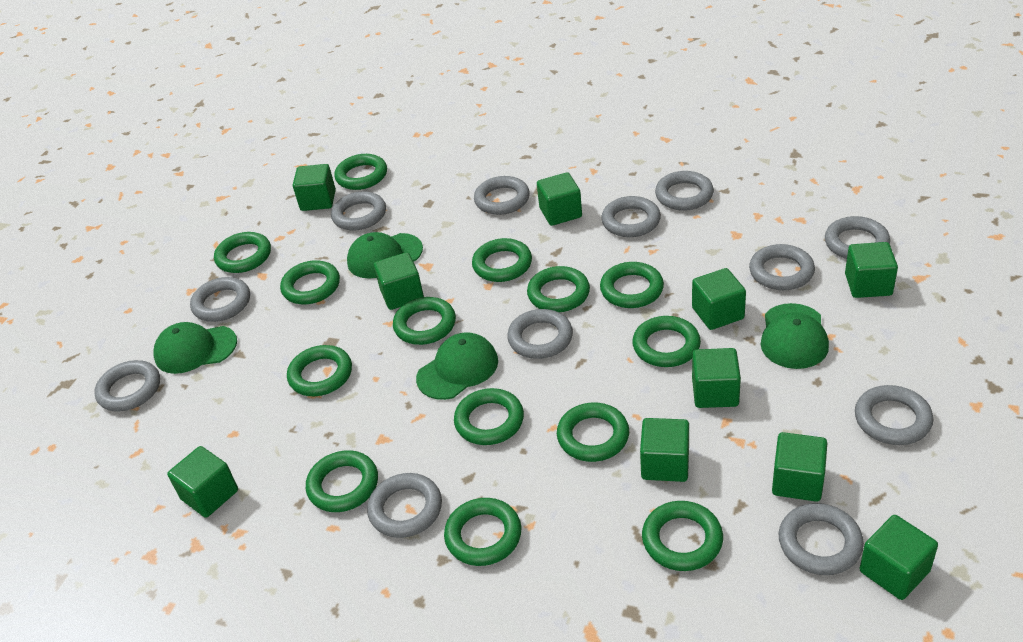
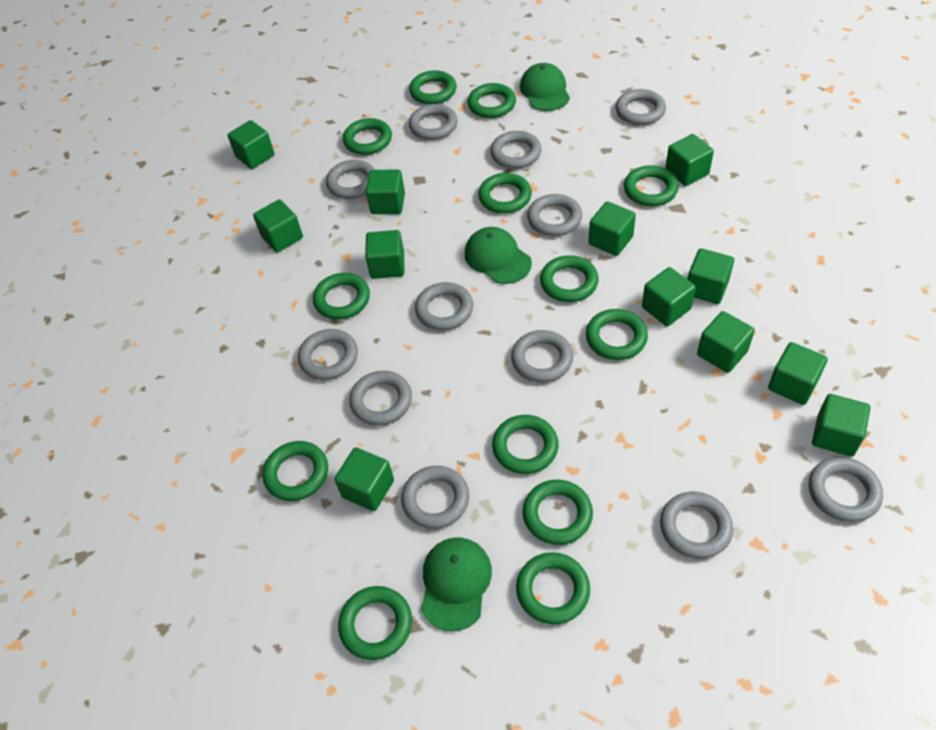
green cap: 4 -> 3
green cube: 10 -> 12
green ring: 14 -> 13

